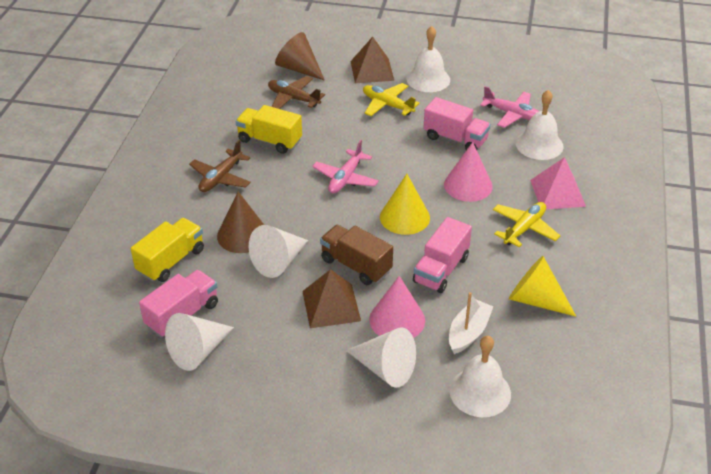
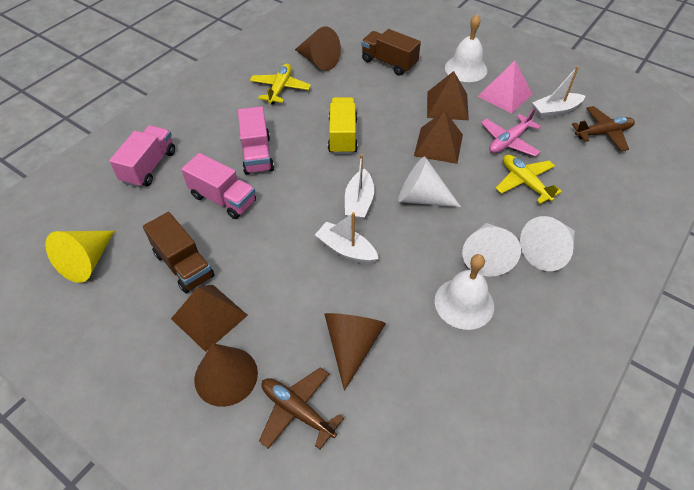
brown cone: 2 -> 3
brown pyramid: 2 -> 3
brown truck: 1 -> 2
pink cone: 2 -> 0
pink plane: 2 -> 1
white bell: 3 -> 2
white boat: 1 -> 3
yellow cone: 2 -> 1
yellow truck: 2 -> 1

